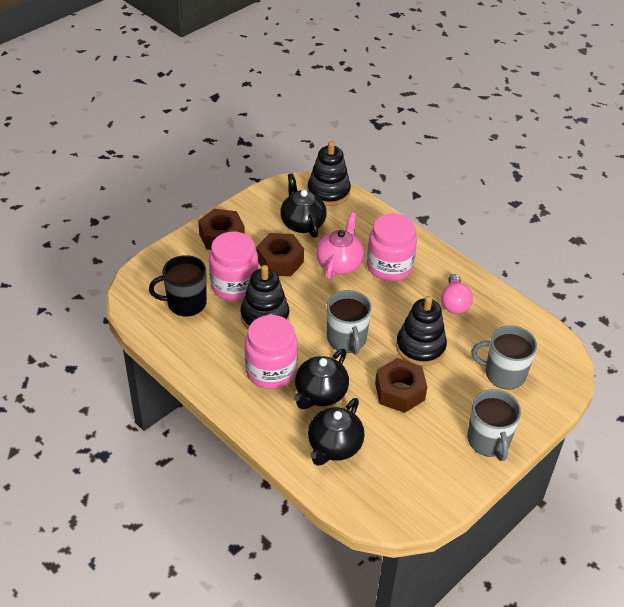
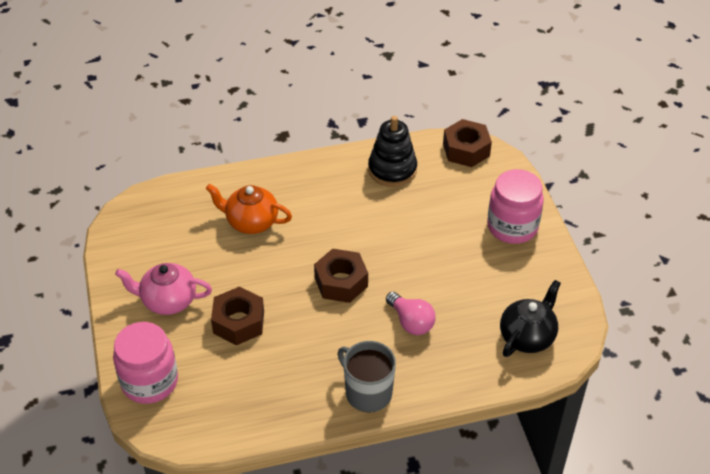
black mug: 1 -> 0
black stacking toy: 3 -> 1
black teapot: 3 -> 1
grey mug: 3 -> 1
orange teapot: 0 -> 1
pink jar: 3 -> 2

